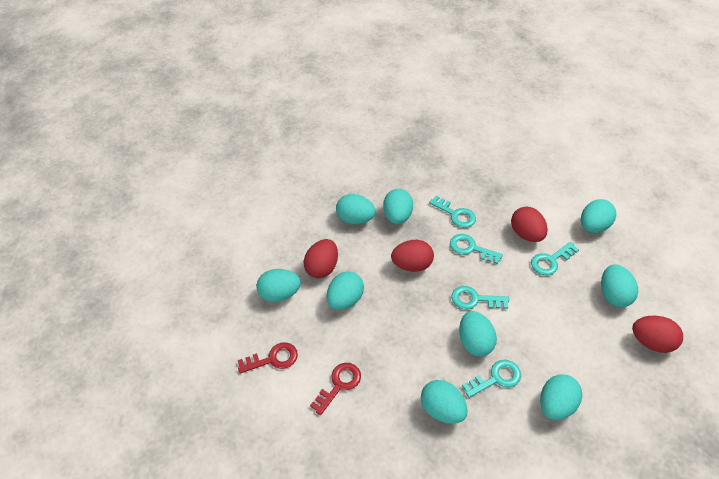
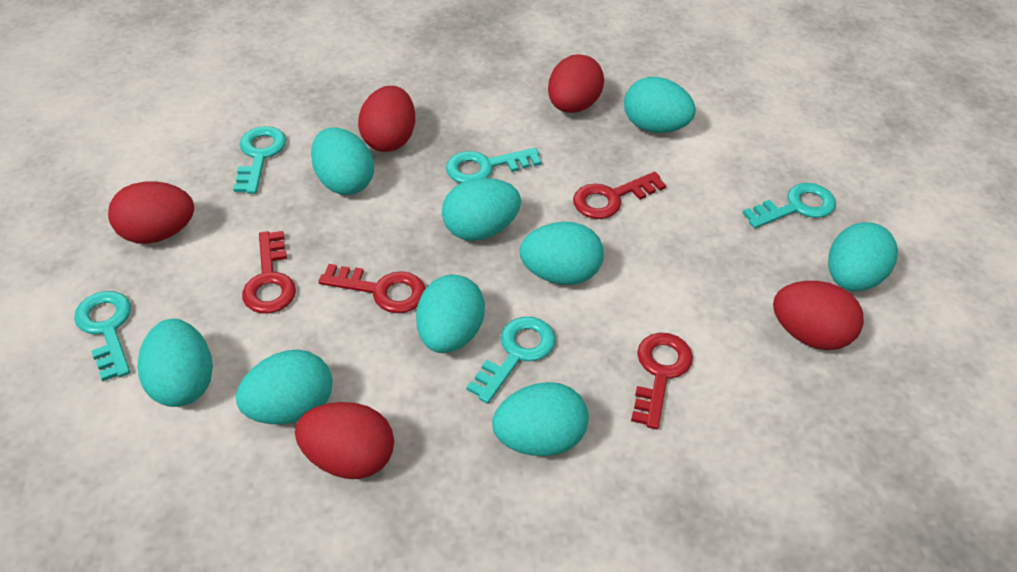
red egg: 4 -> 5
red key: 2 -> 4

